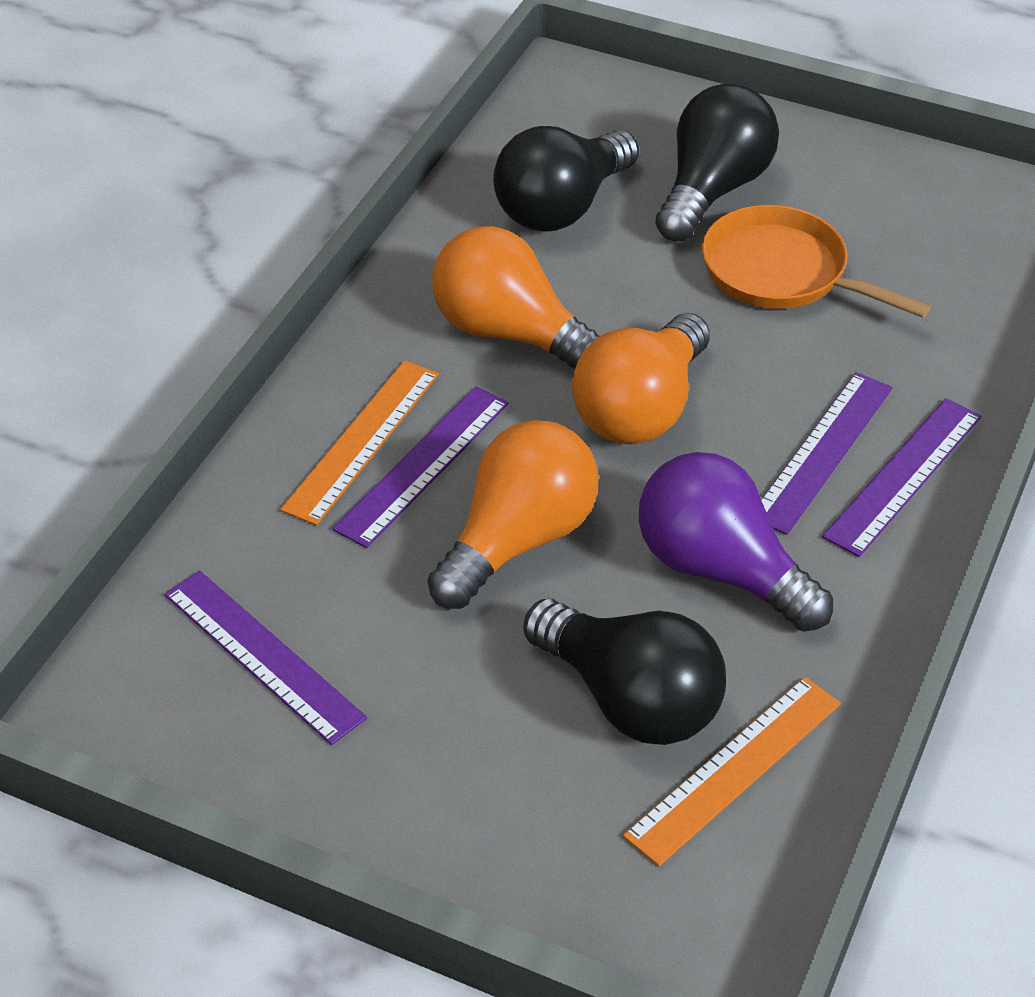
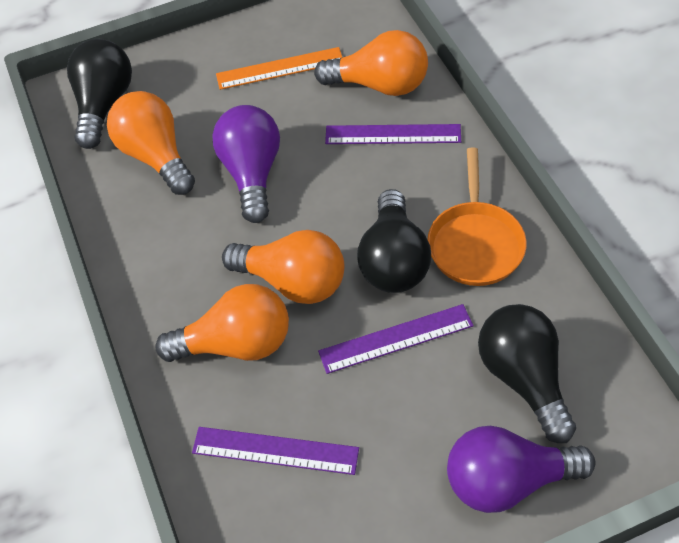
orange light bulb: 3 -> 4
orange ruler: 2 -> 1
purple light bulb: 1 -> 2
purple ruler: 4 -> 3

